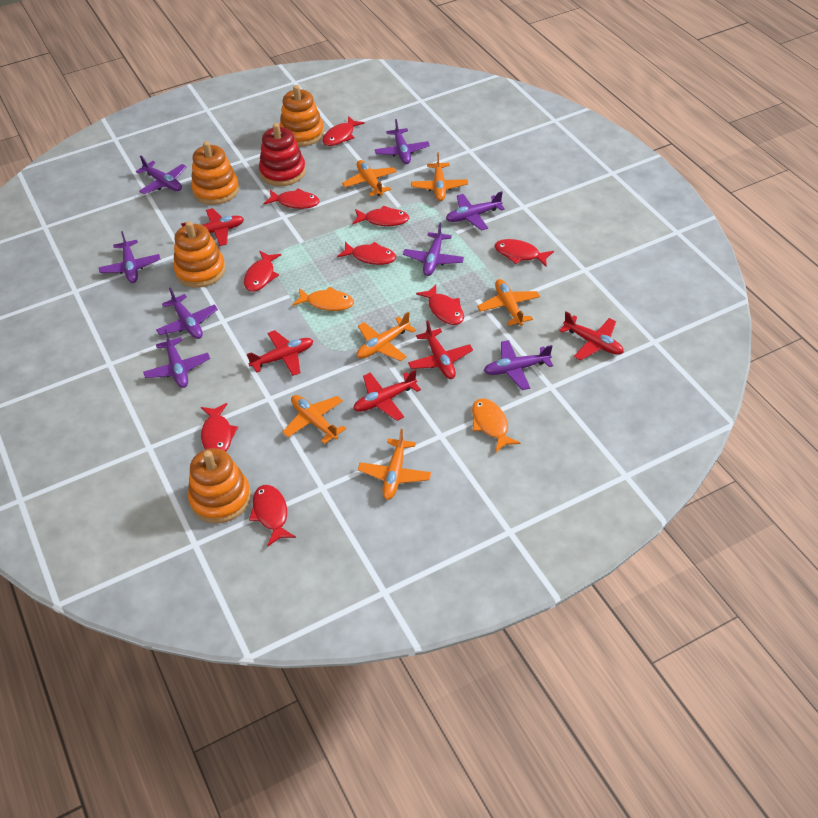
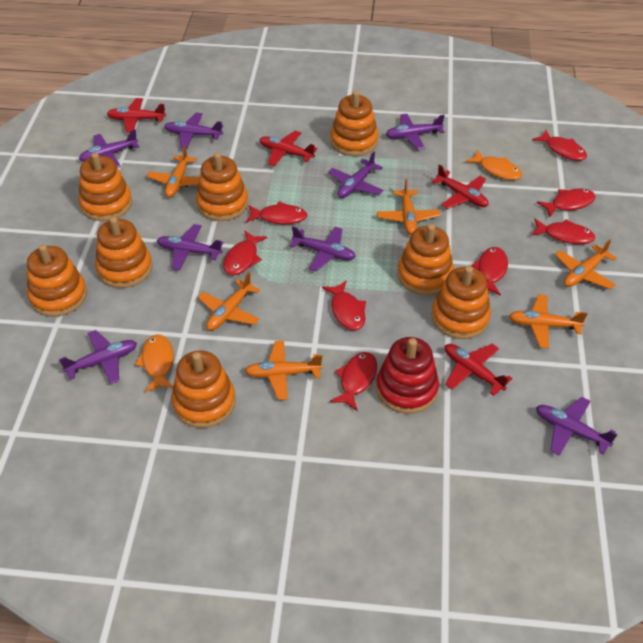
orange stacking toy: 4 -> 8
red fish: 9 -> 8
red plane: 5 -> 4

